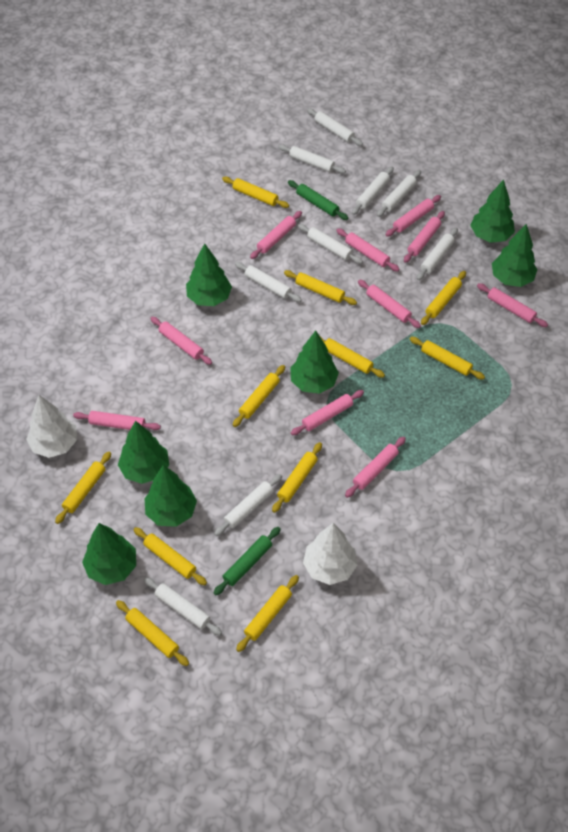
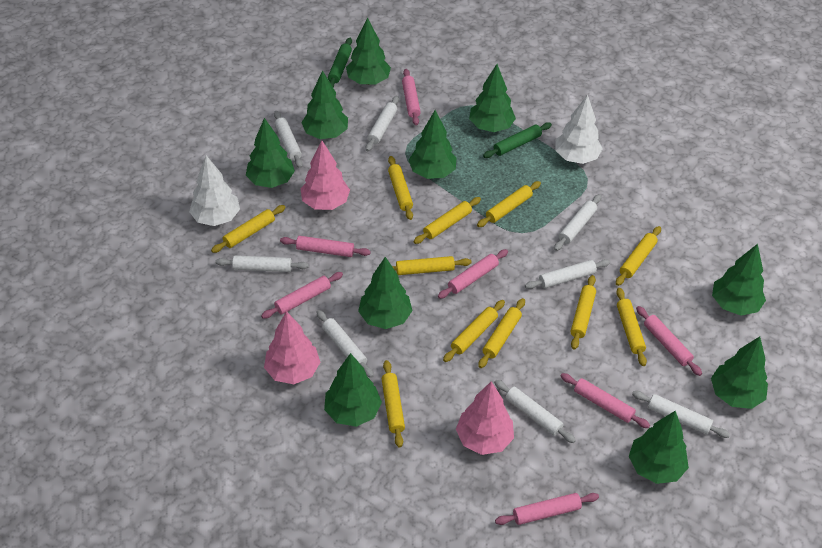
green tree: 7 -> 10
pink rolling pin: 10 -> 7
pink tree: 0 -> 3
white rolling pin: 9 -> 8

